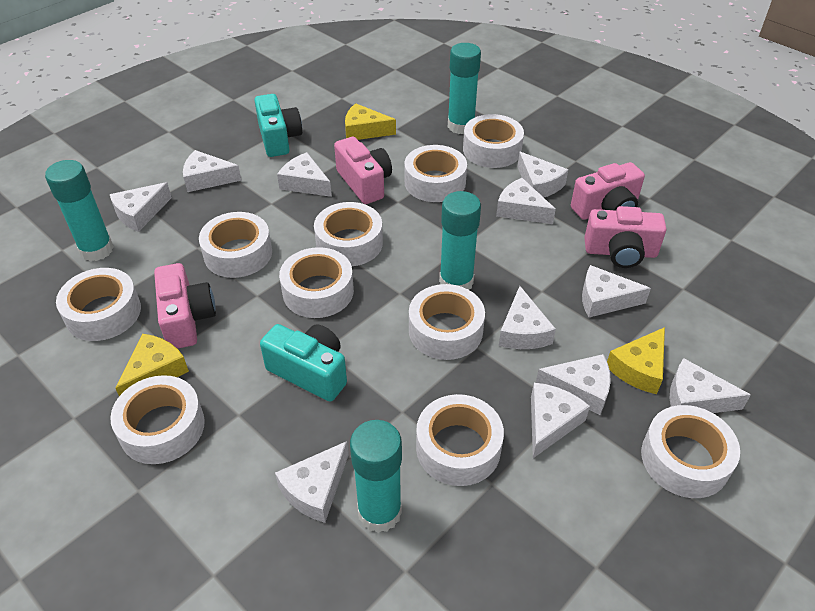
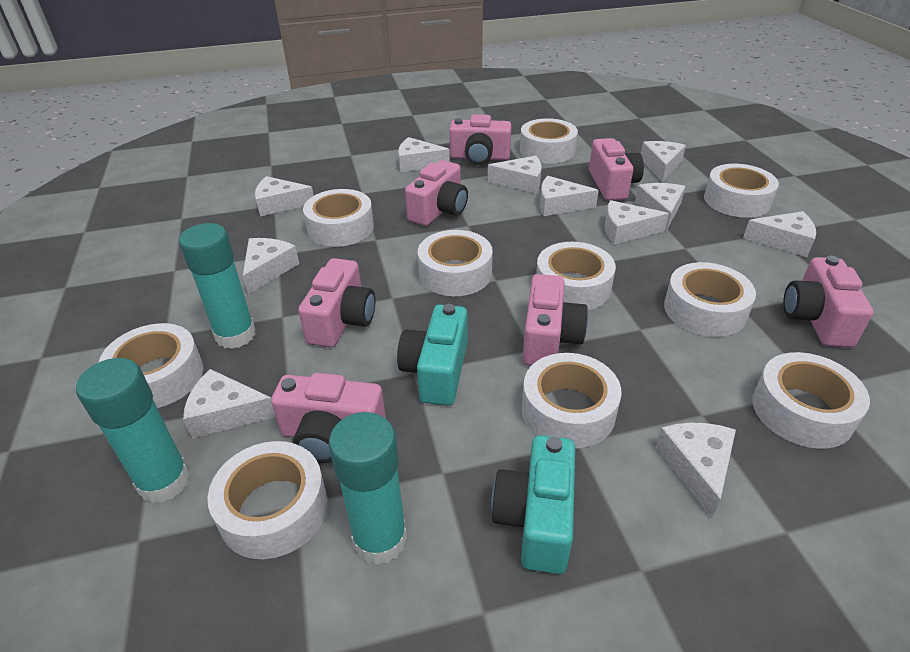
pink camera: 4 -> 7
turquoise glue stick: 4 -> 3
yellow cheese: 3 -> 0

